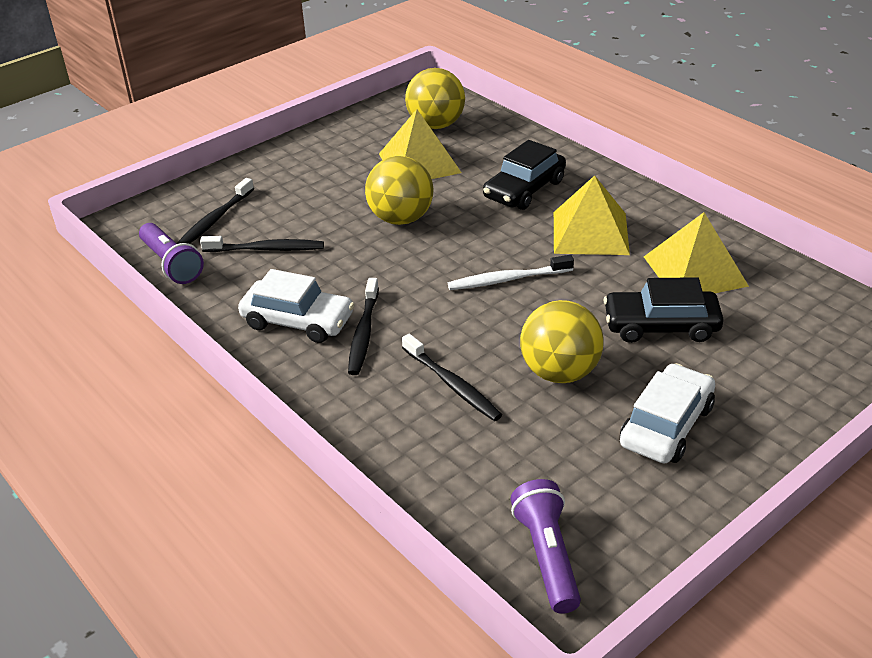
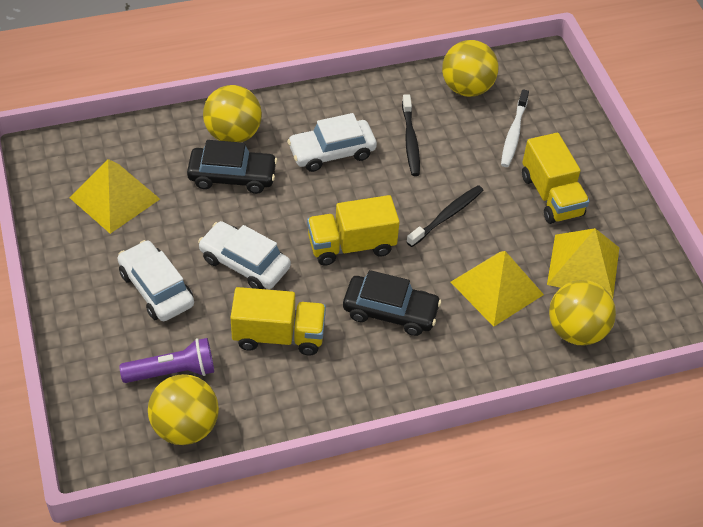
black toothbrush: 4 -> 2
purple flashlight: 2 -> 1
white car: 2 -> 3
yellow ball: 3 -> 4
yellow truck: 0 -> 3

